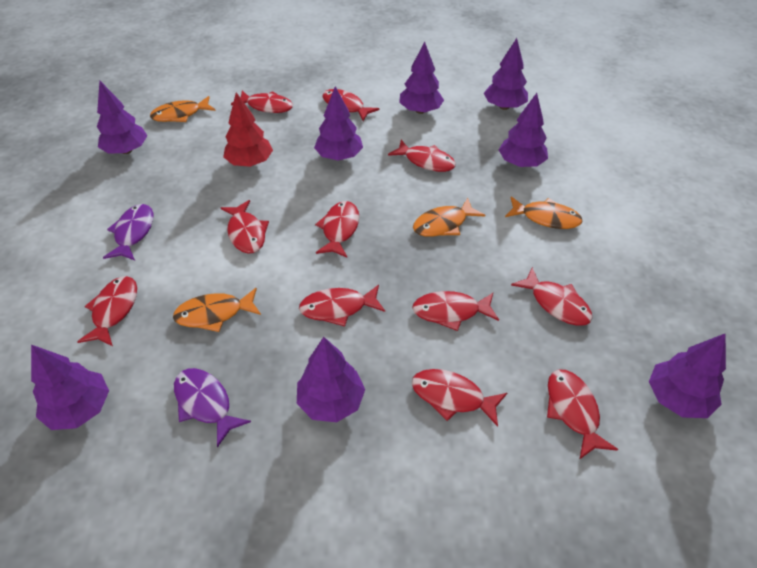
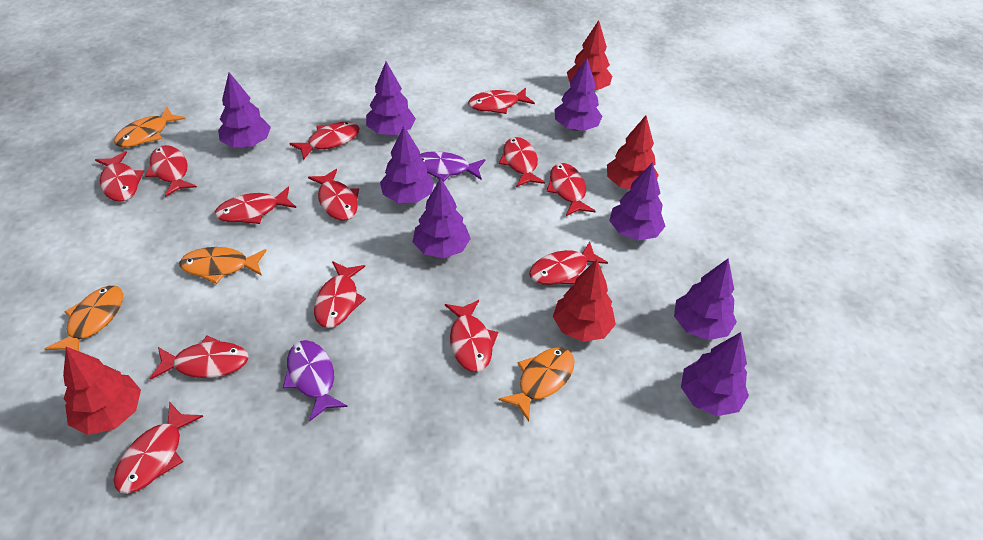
red fish: 11 -> 13
red tree: 1 -> 4

